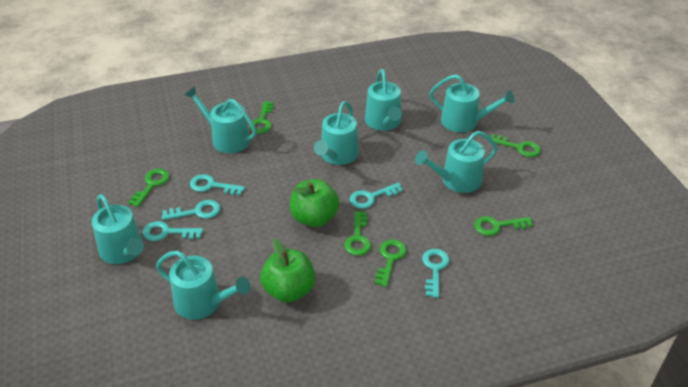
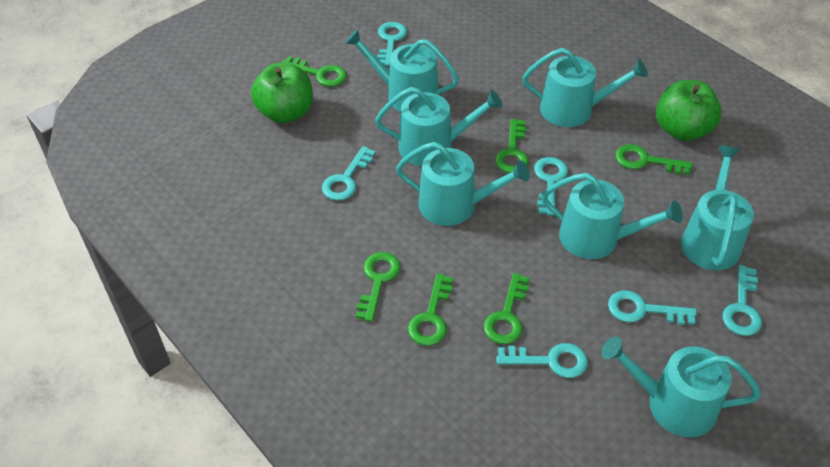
turquoise key: 5 -> 6

